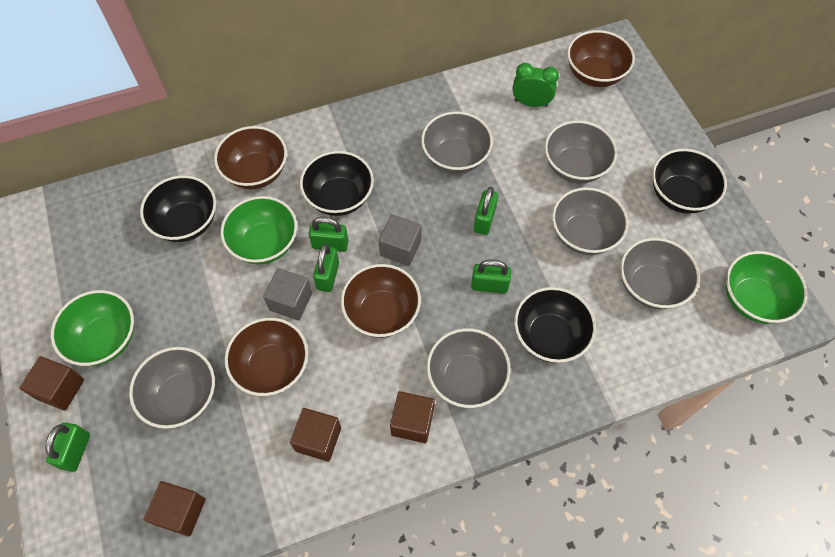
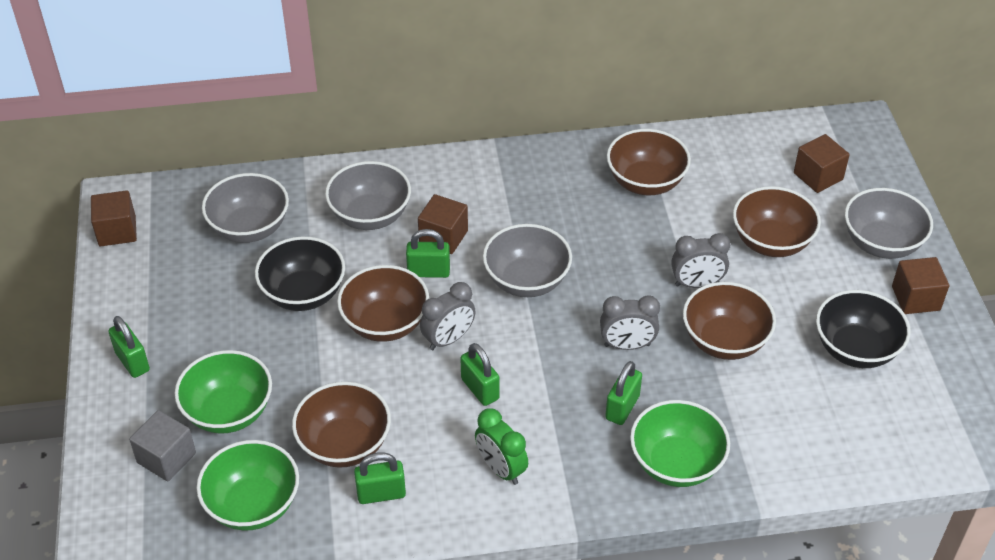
black bowl: 4 -> 2
brown bowl: 4 -> 5
grey bowl: 6 -> 4
grey clock: 0 -> 3
grey cube: 2 -> 1

